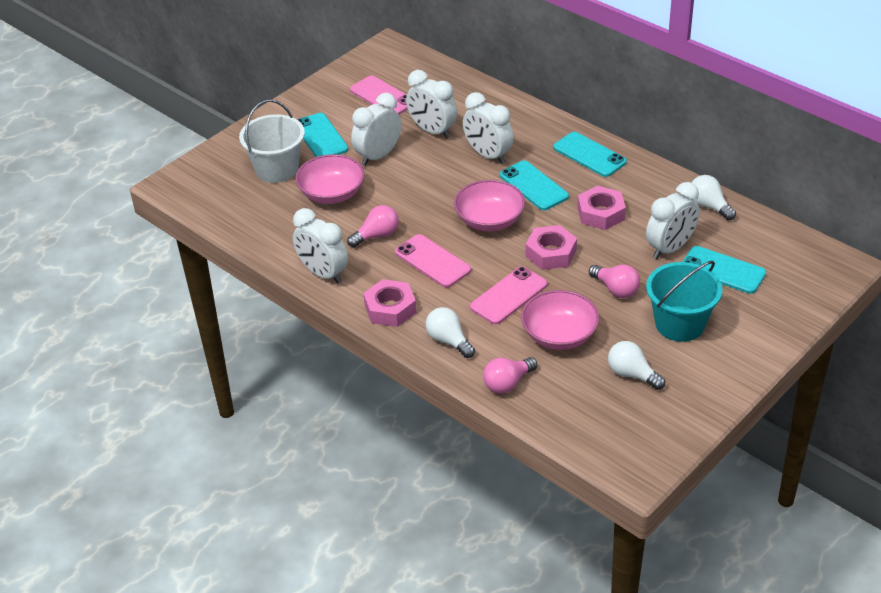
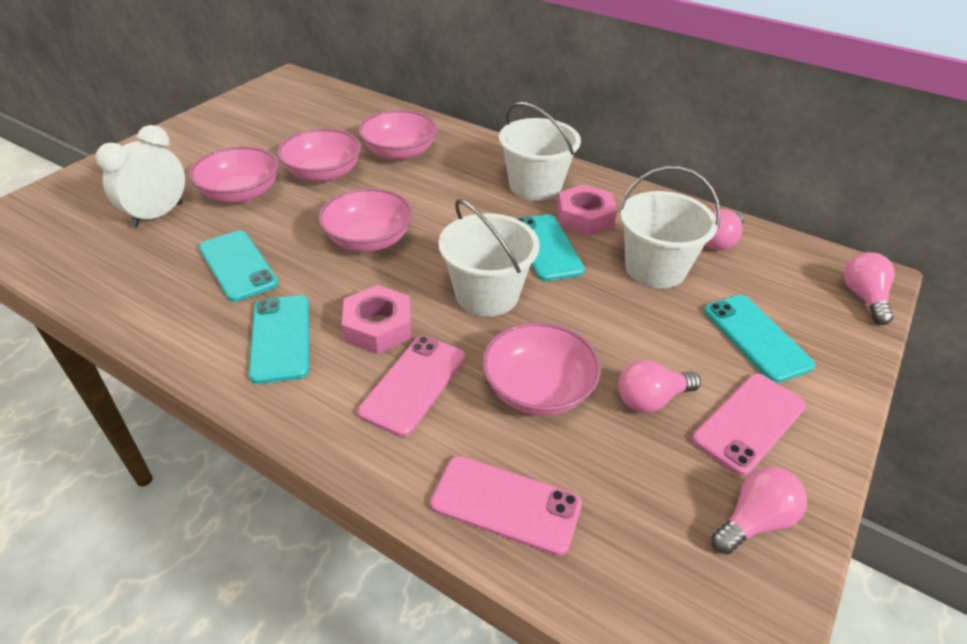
pink bowl: 3 -> 5
pink light bulb: 3 -> 4
pink nut: 3 -> 2
turquoise bucket: 1 -> 0
white bucket: 1 -> 3
white clock: 5 -> 1
white light bulb: 3 -> 0

